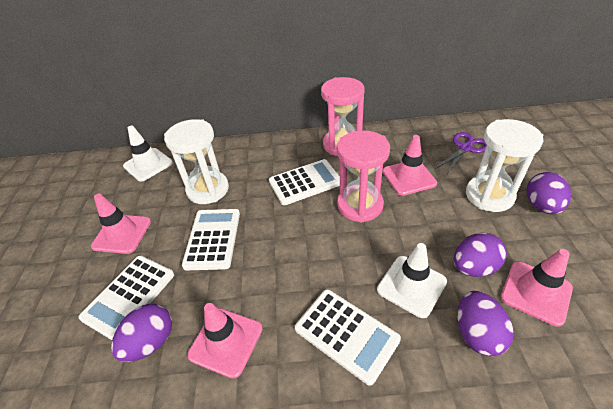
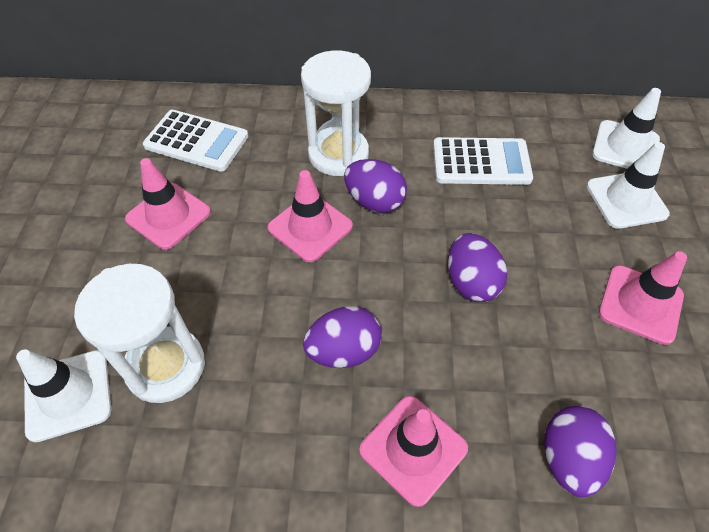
pink hourglass: 2 -> 0
purple scissors: 1 -> 0
white calculator: 4 -> 2
white traffic cone: 2 -> 3

